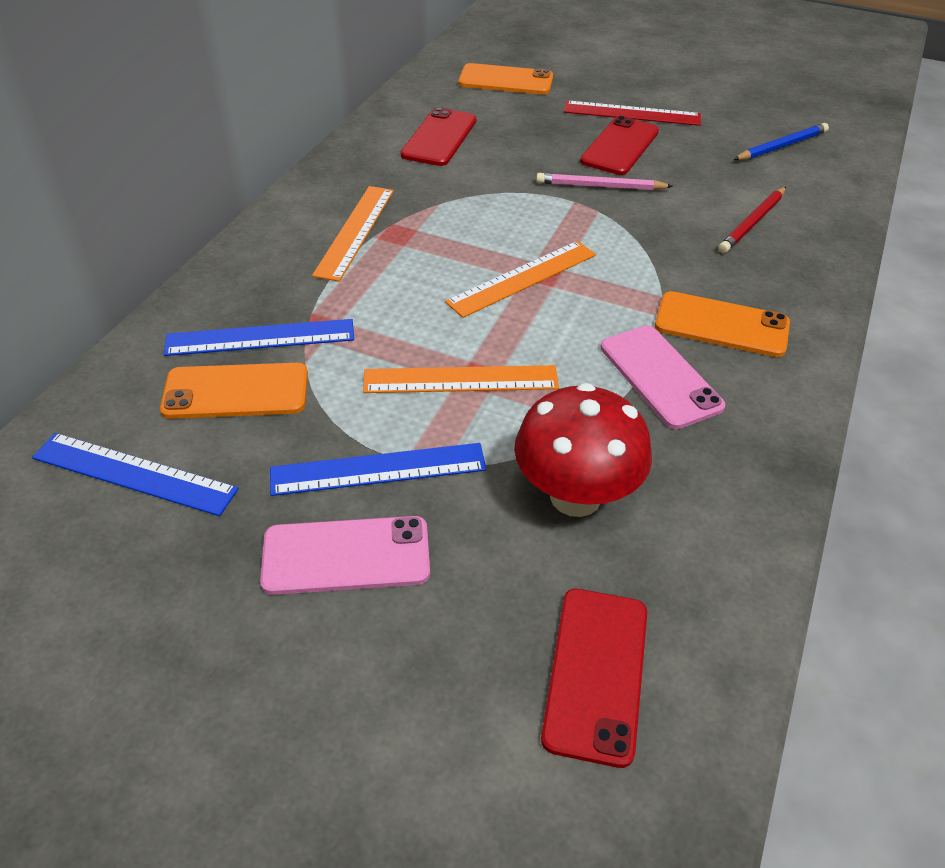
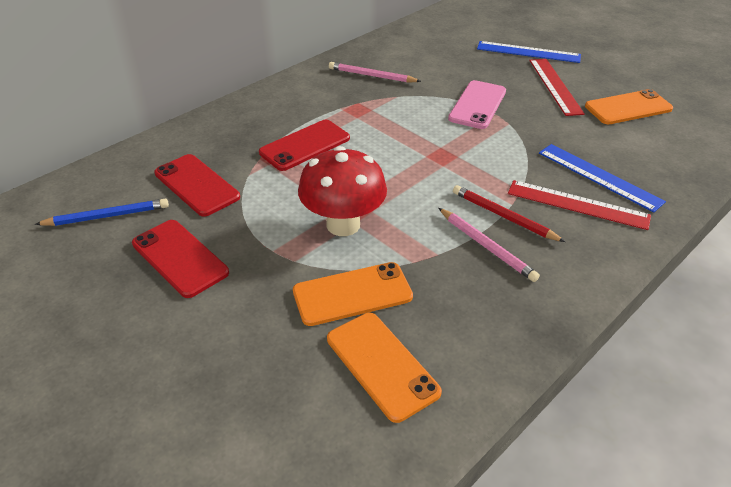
blue ruler: 3 -> 2
orange ruler: 3 -> 0
pink pencil: 1 -> 2
pink phone: 2 -> 1
red ruler: 1 -> 2

